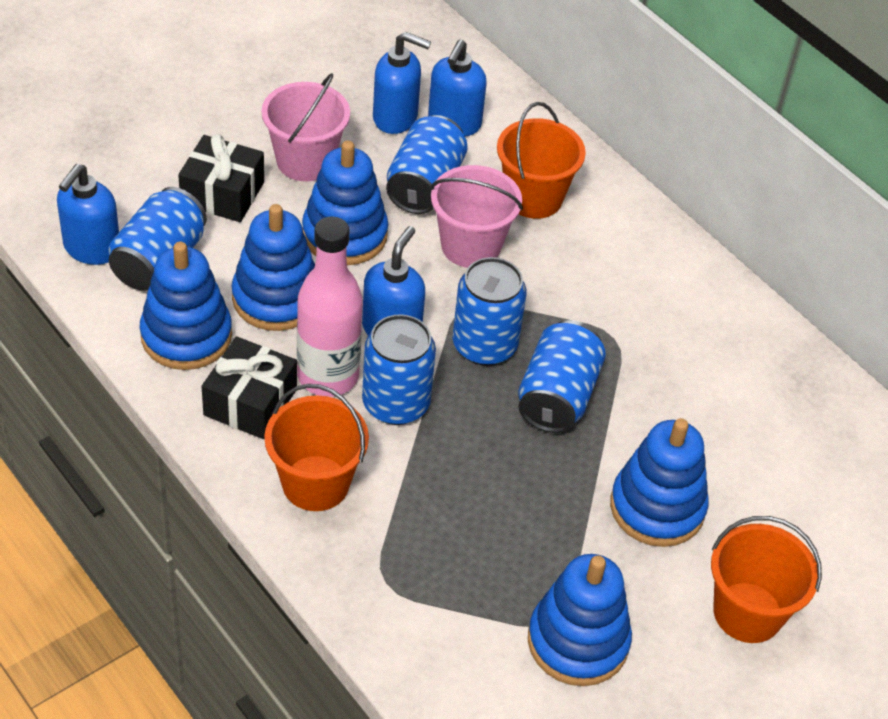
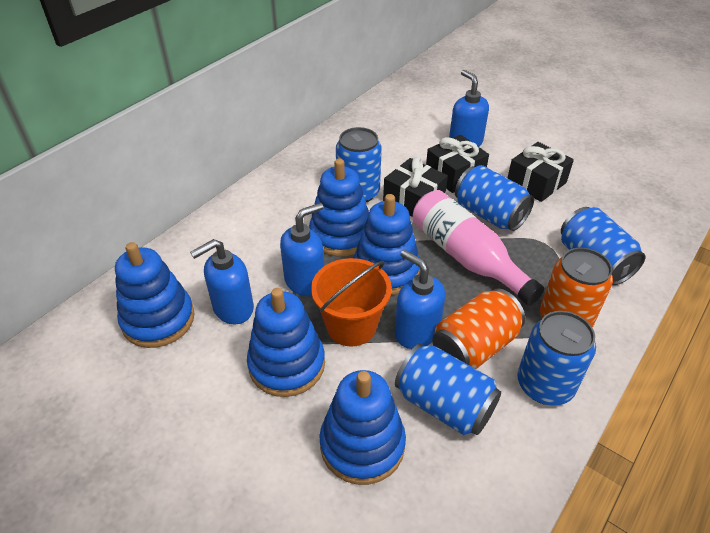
black gift: 2 -> 3
orange bucket: 3 -> 1
orange can: 0 -> 2
pink bucket: 2 -> 0

